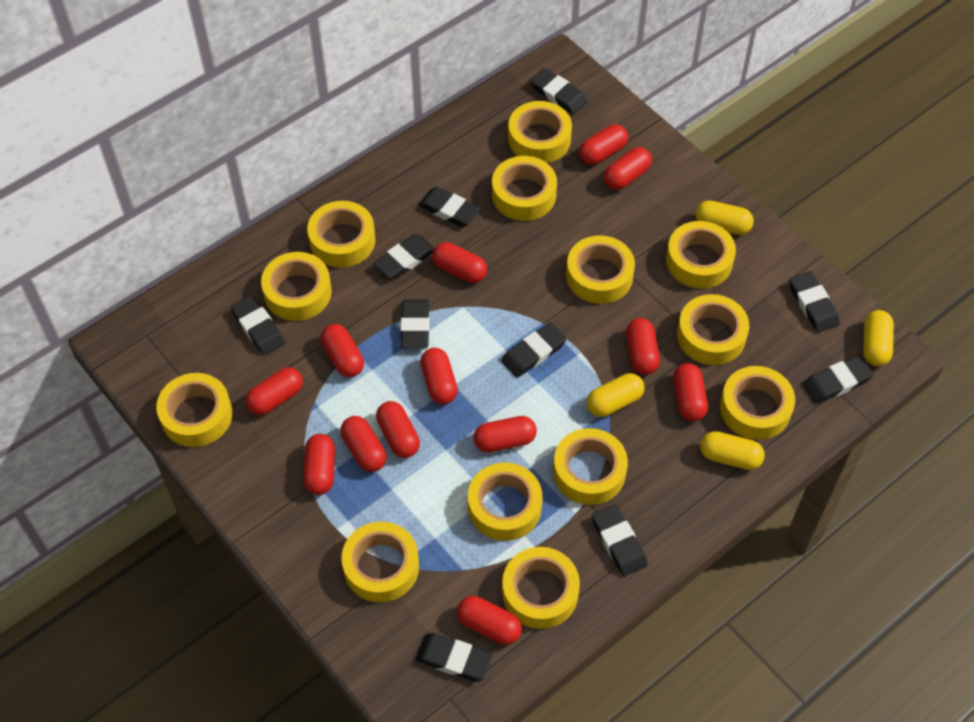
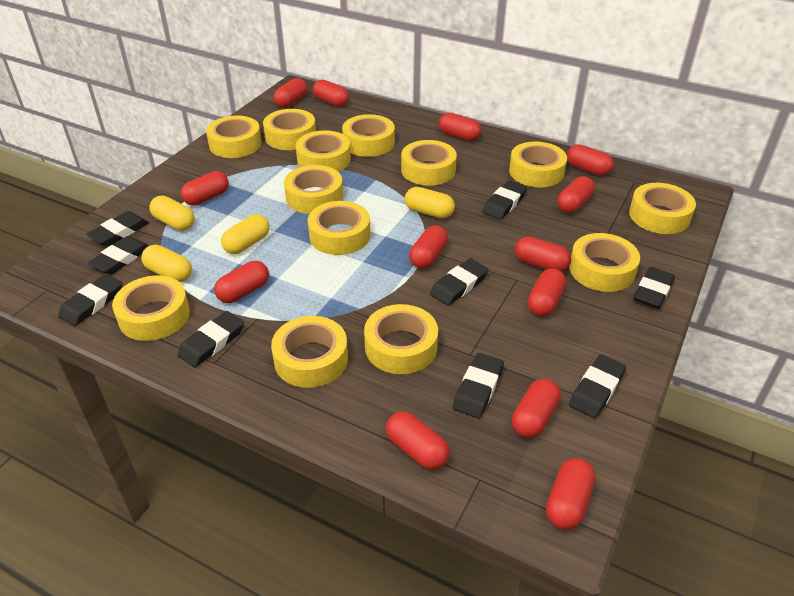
black eraser: 10 -> 9

